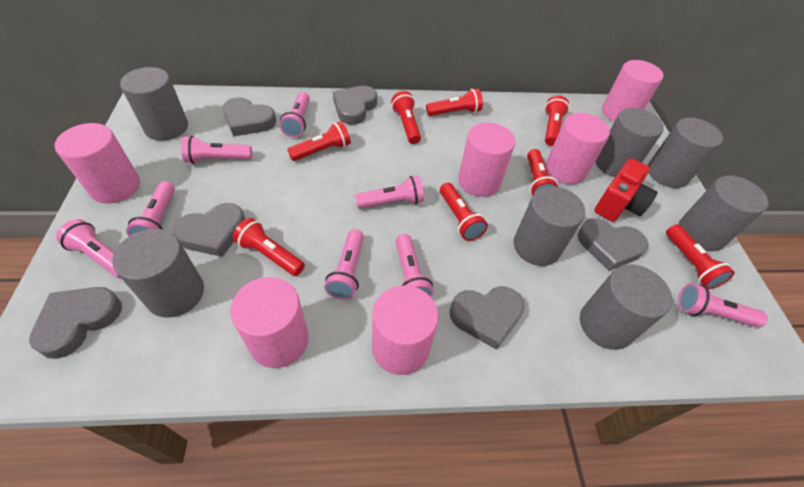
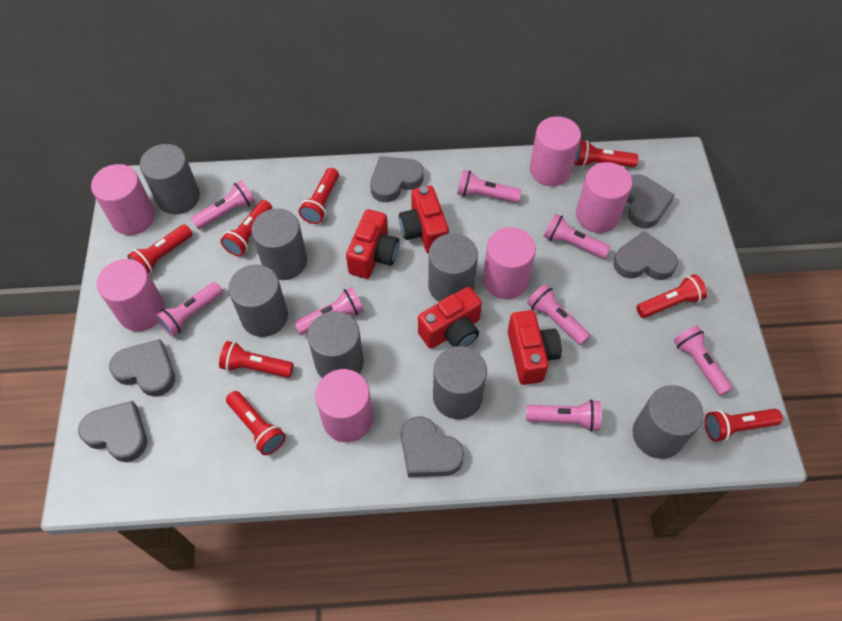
red camera: 1 -> 4

